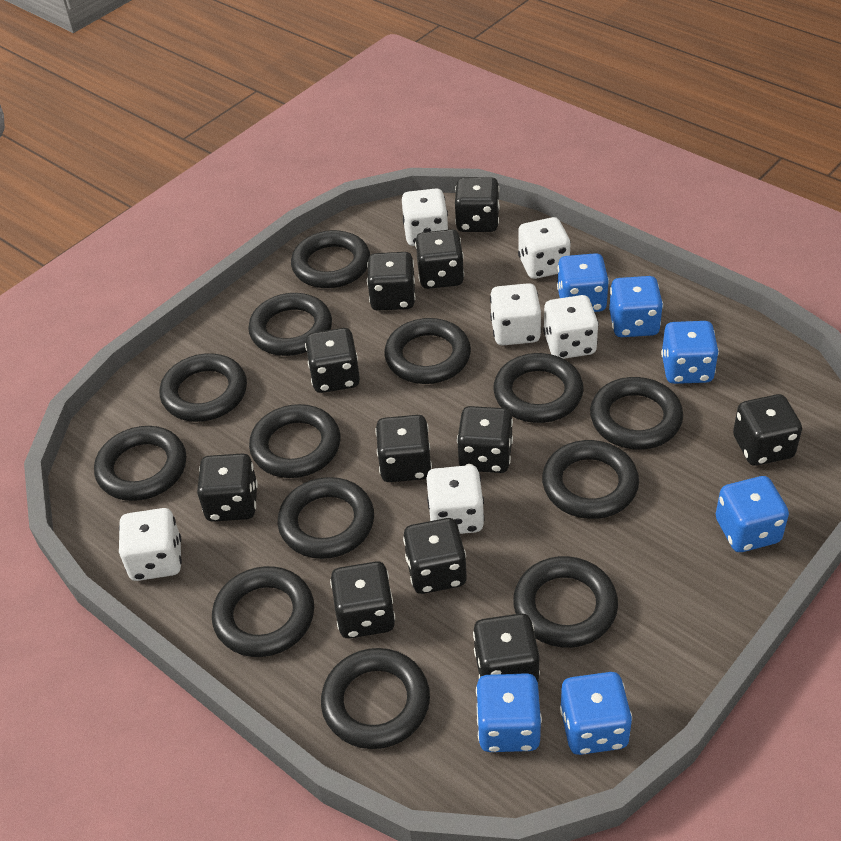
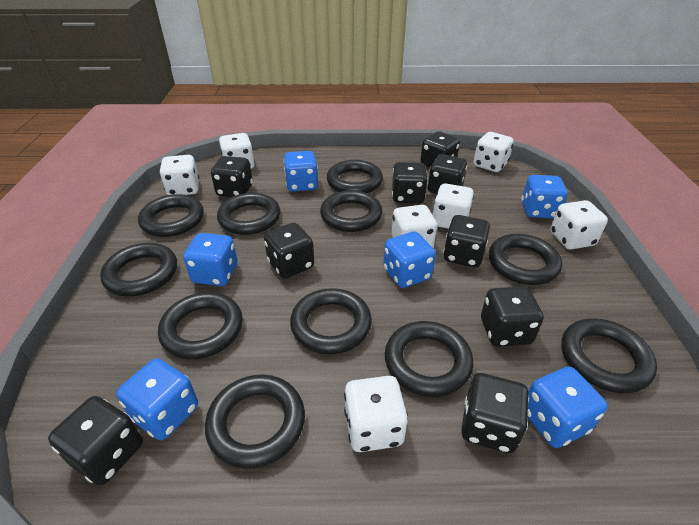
black dice: 11 -> 9
black ring: 13 -> 11
white dice: 6 -> 7

